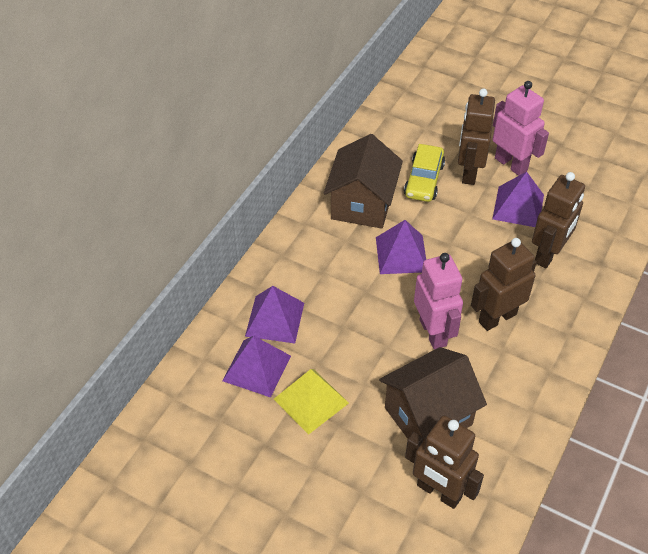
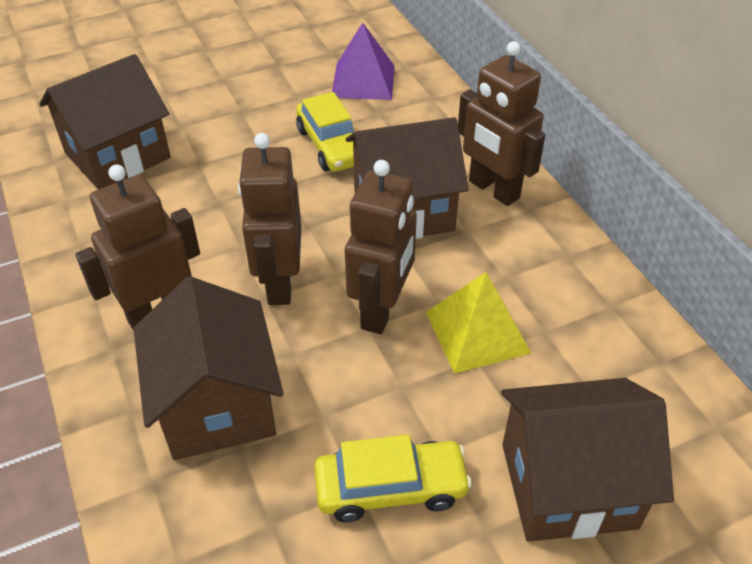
brown house: 2 -> 4
pink robot: 2 -> 0
purple pyramid: 4 -> 1
yellow car: 1 -> 2

